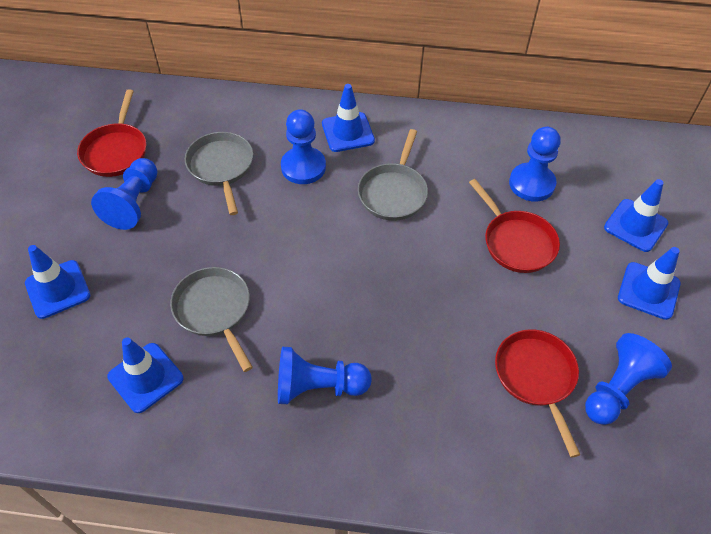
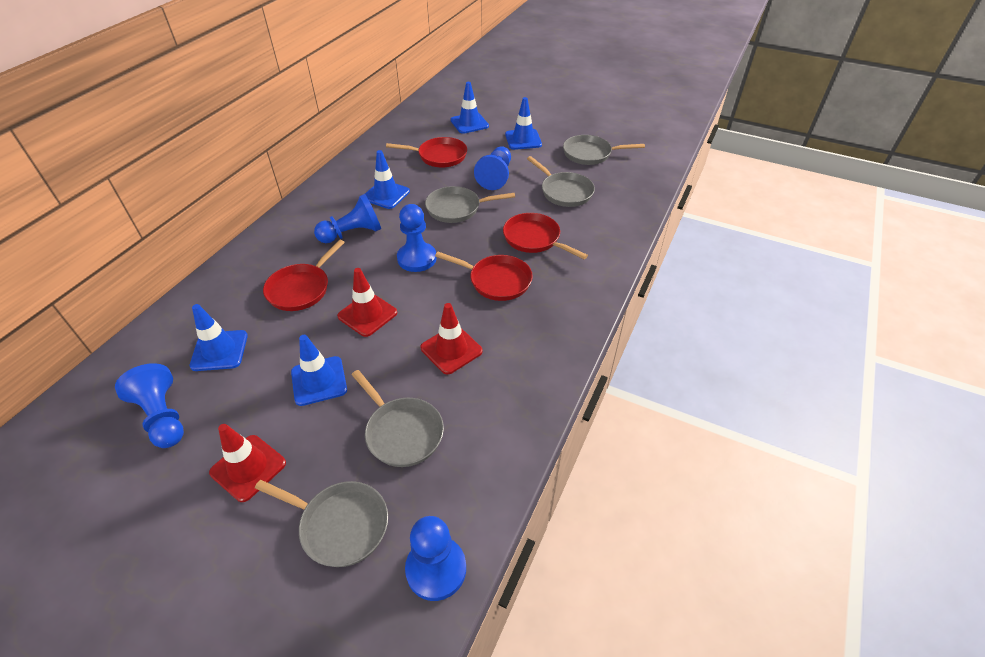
grey pan: 3 -> 5
red pan: 3 -> 4
red traffic cone: 0 -> 3

